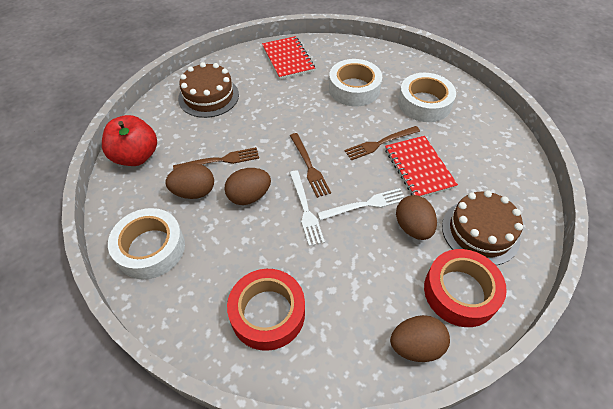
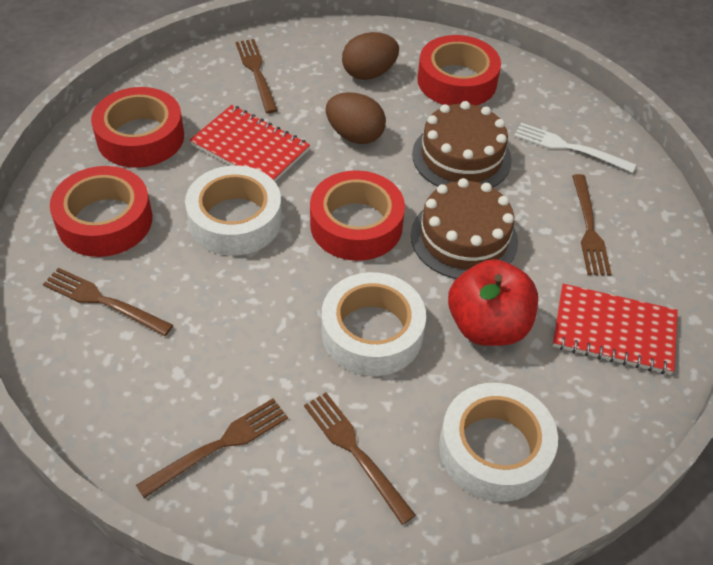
brown egg: 4 -> 2
brown fork: 3 -> 5
red tape: 2 -> 4
white fork: 2 -> 1

